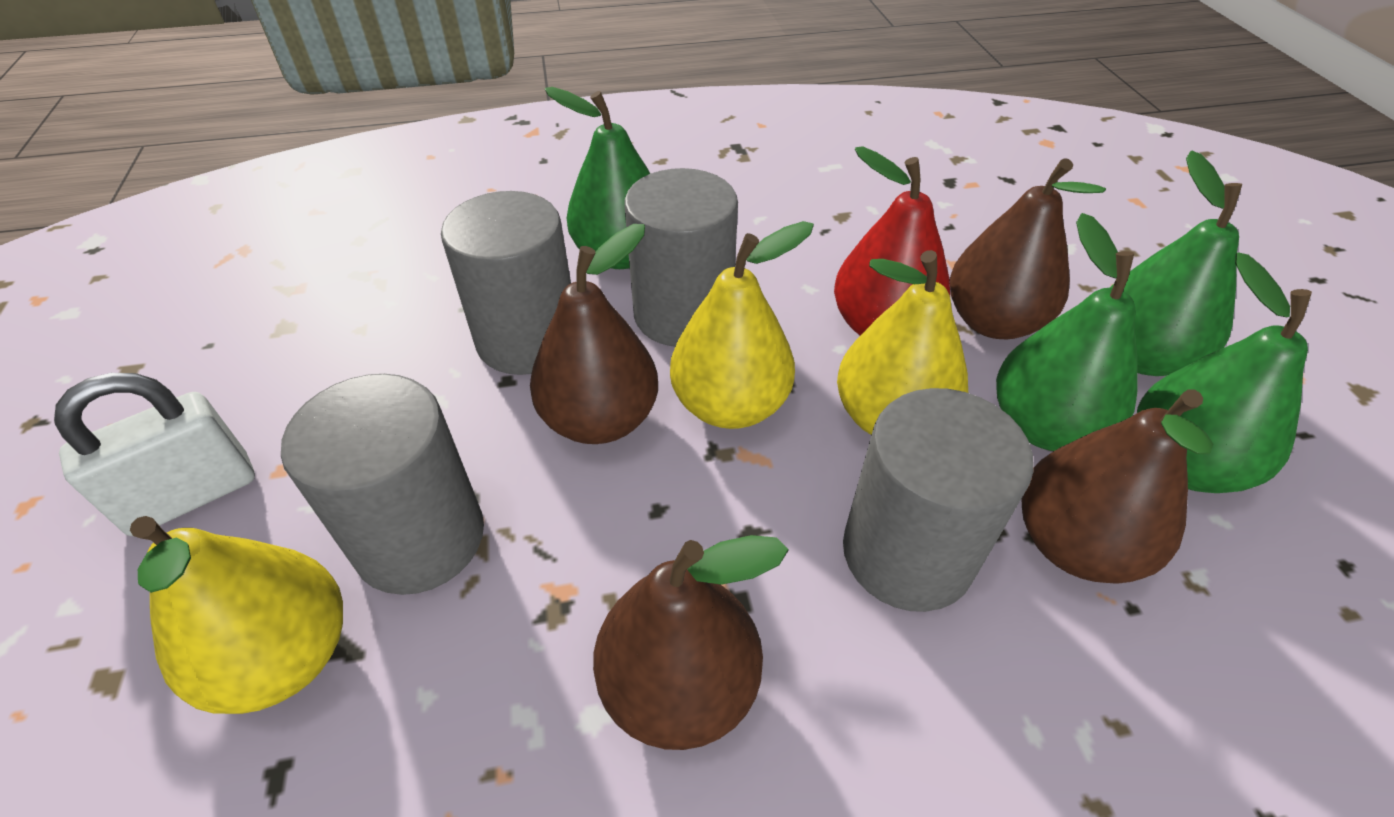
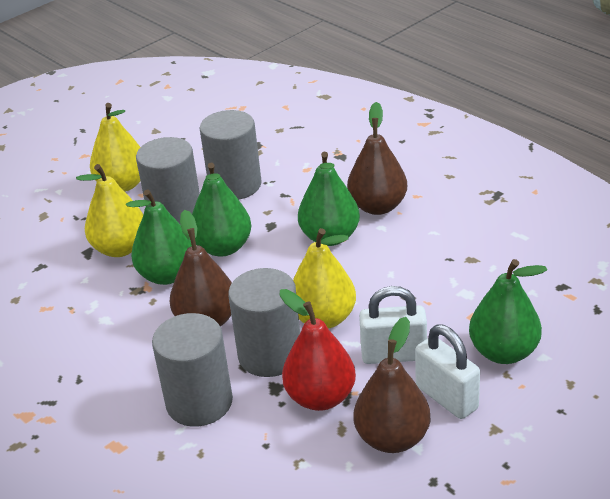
brown pear: 4 -> 3
white padlock: 1 -> 2

